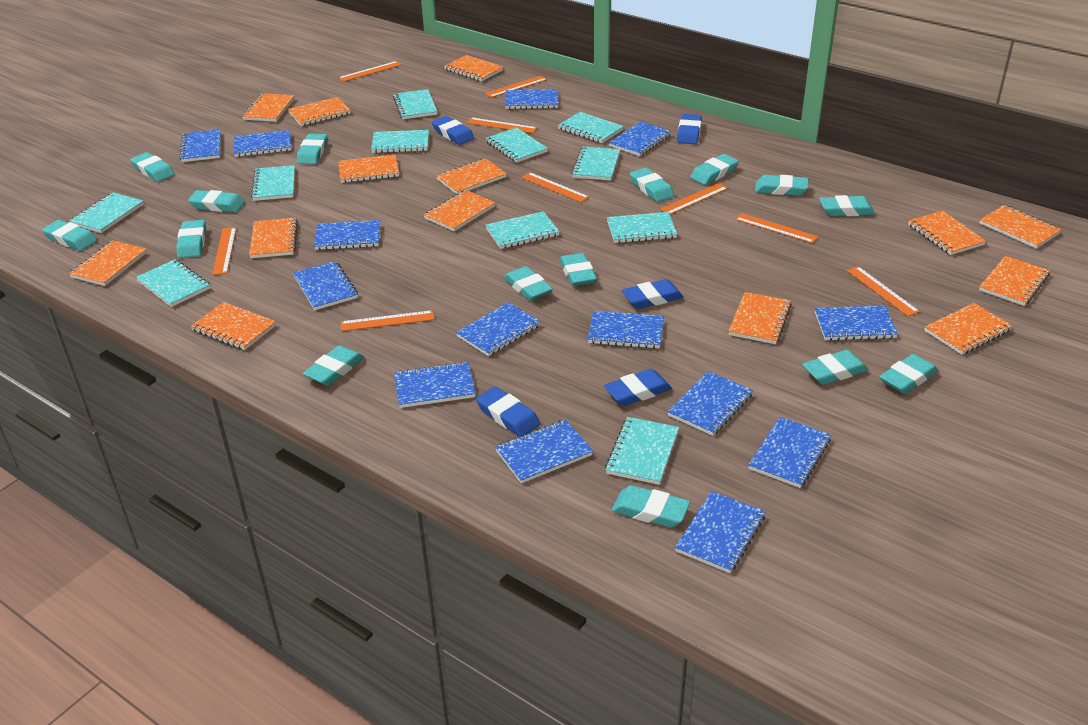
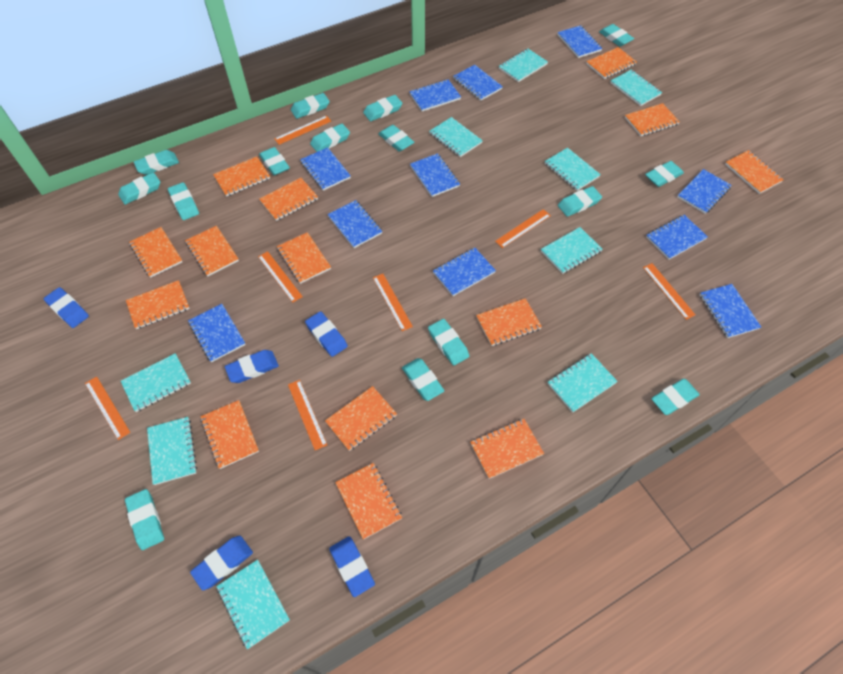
blue notebook: 14 -> 11
orange ruler: 9 -> 7
turquoise notebook: 11 -> 9

